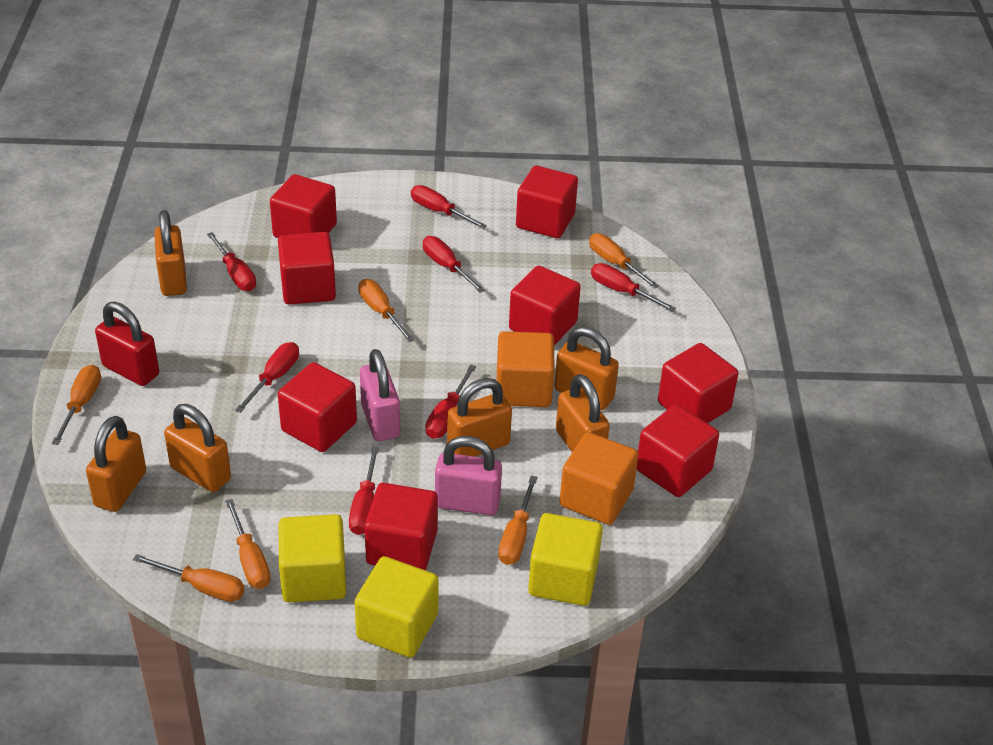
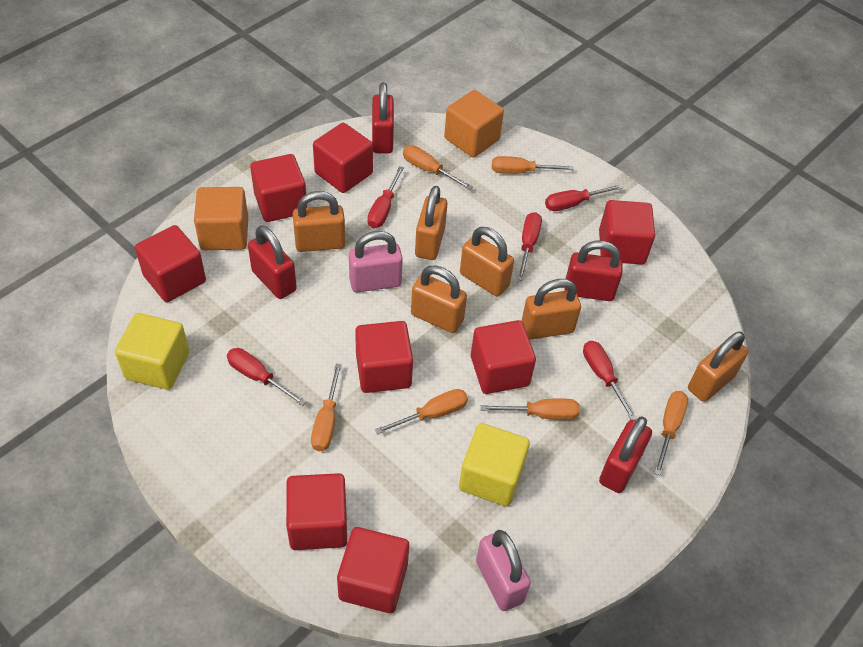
red padlock: 1 -> 4
red screwdriver: 7 -> 5
yellow cube: 3 -> 2

